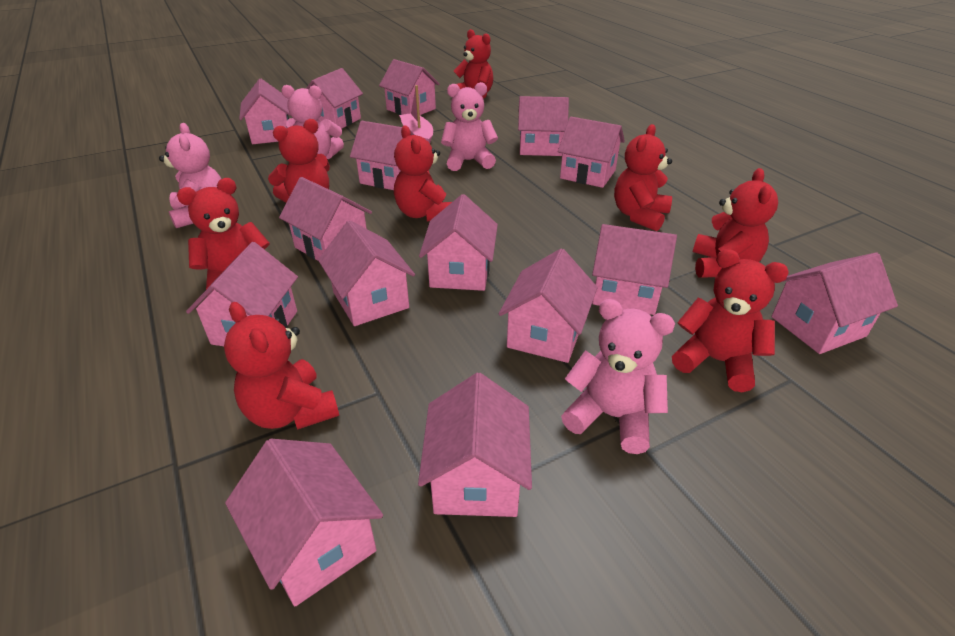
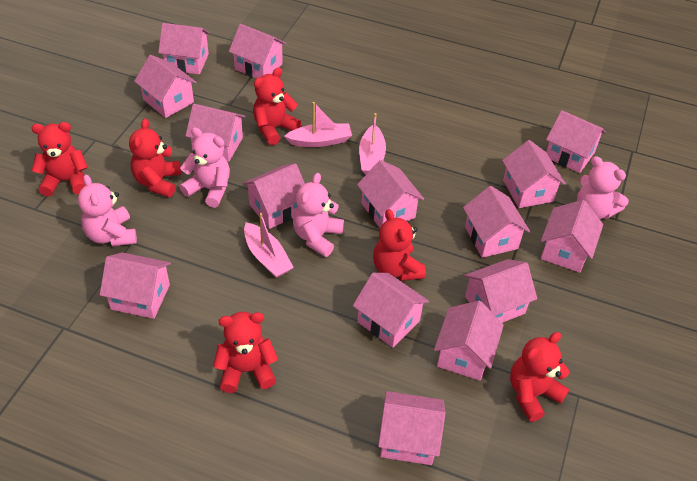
pink boat: 1 -> 3
red teddy bear: 8 -> 6

